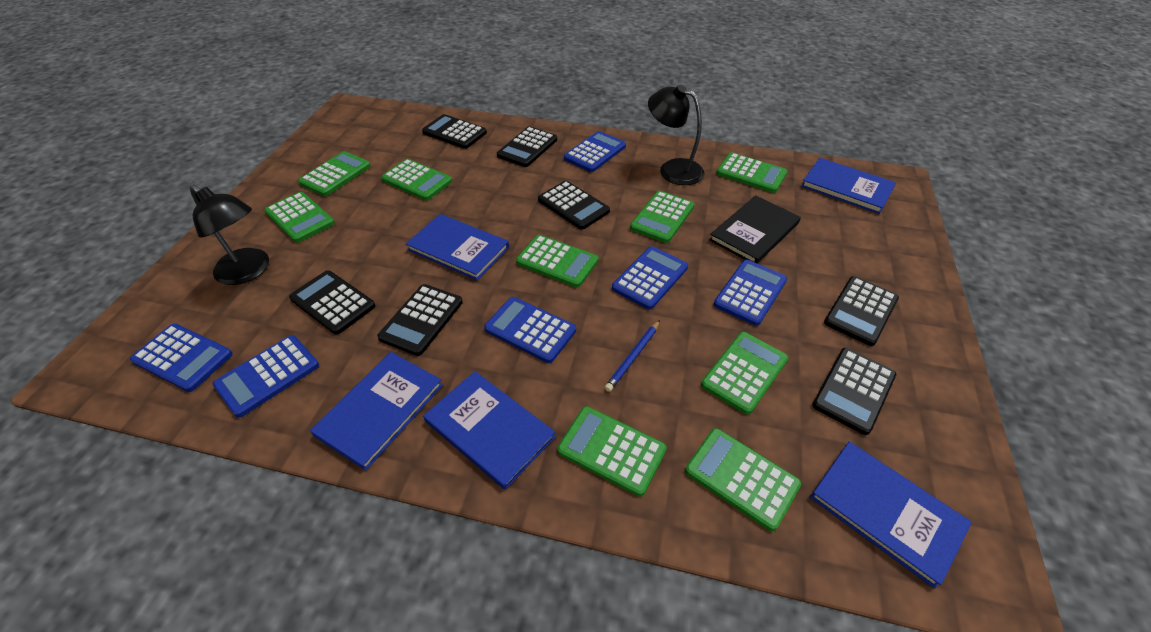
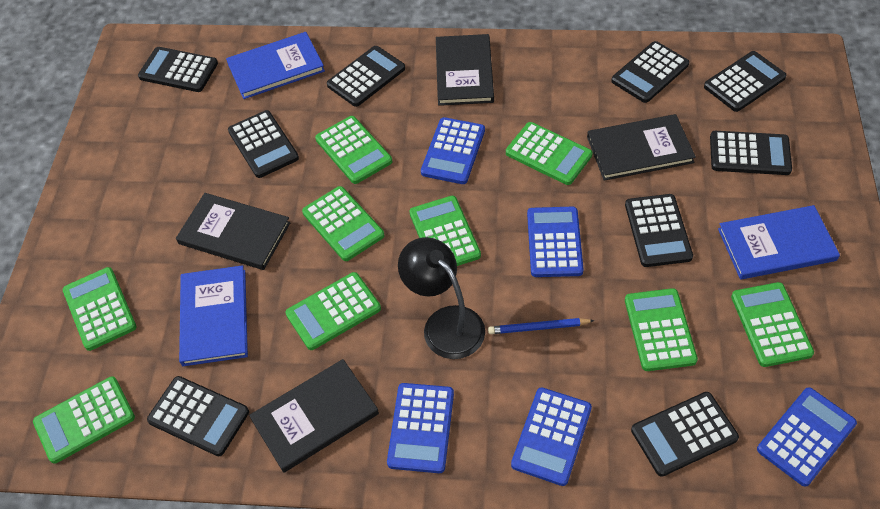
black book: 1 -> 4
black calculator: 7 -> 9
black lamp: 2 -> 1
blue book: 5 -> 3
blue calculator: 6 -> 5

